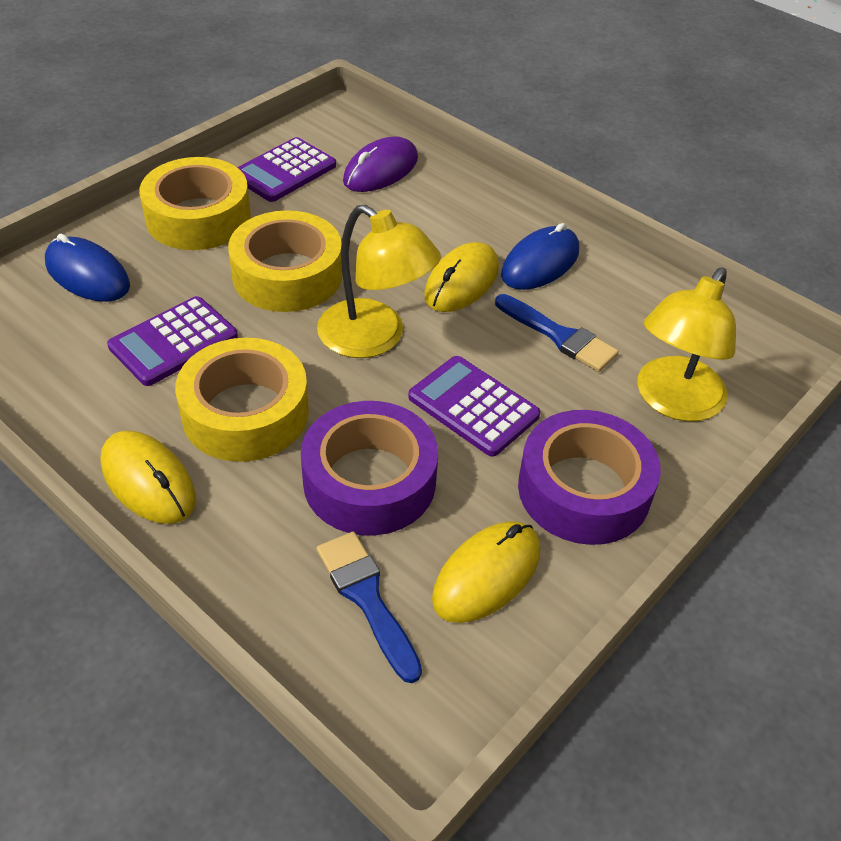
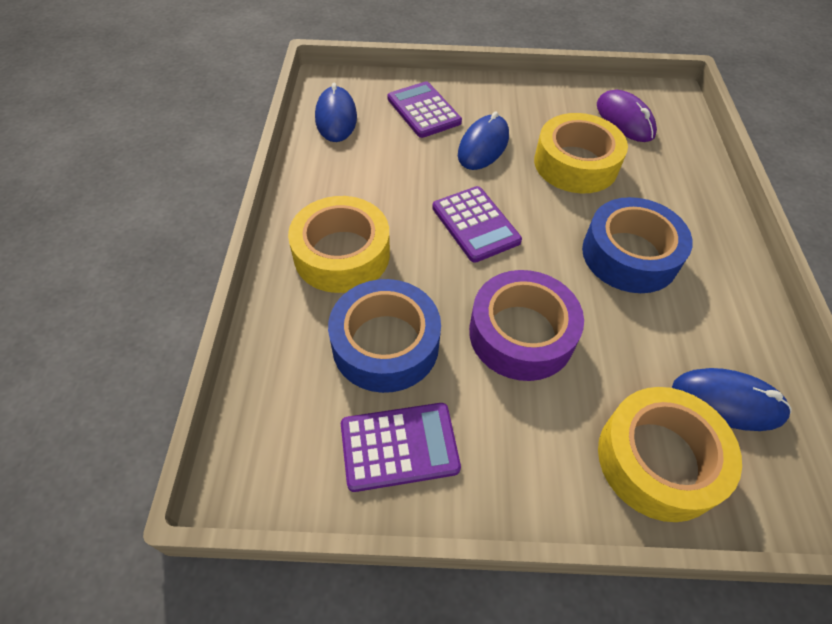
blue brush: 2 -> 0
blue mouse: 2 -> 3
blue tape: 0 -> 2
purple tape: 2 -> 1
yellow lamp: 2 -> 0
yellow mouse: 3 -> 0

